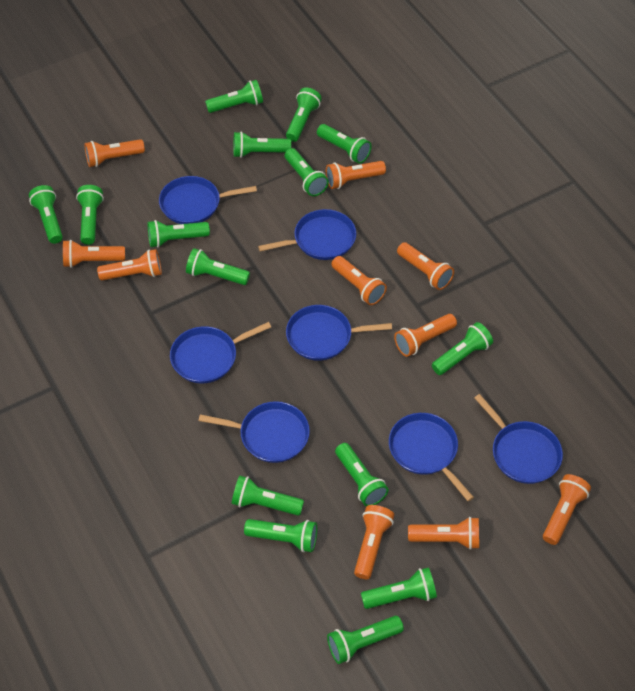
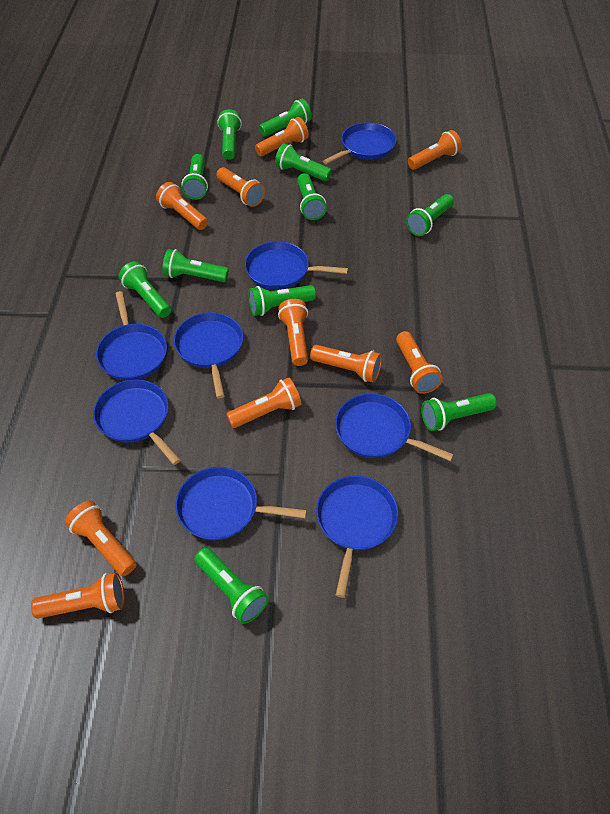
blue pan: 7 -> 8
green flashlight: 15 -> 11

